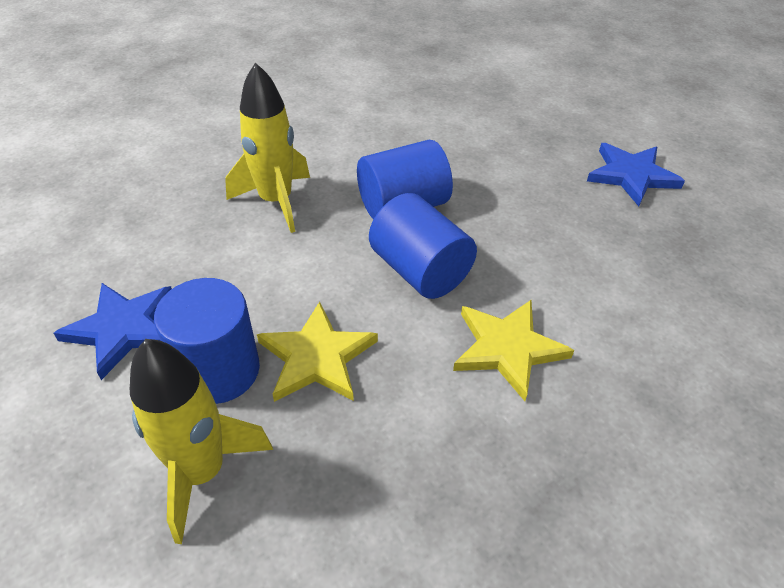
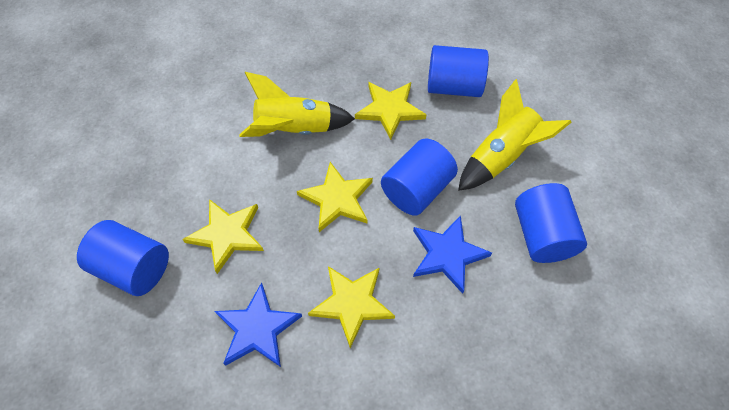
blue cylinder: 3 -> 4
yellow star: 2 -> 4

